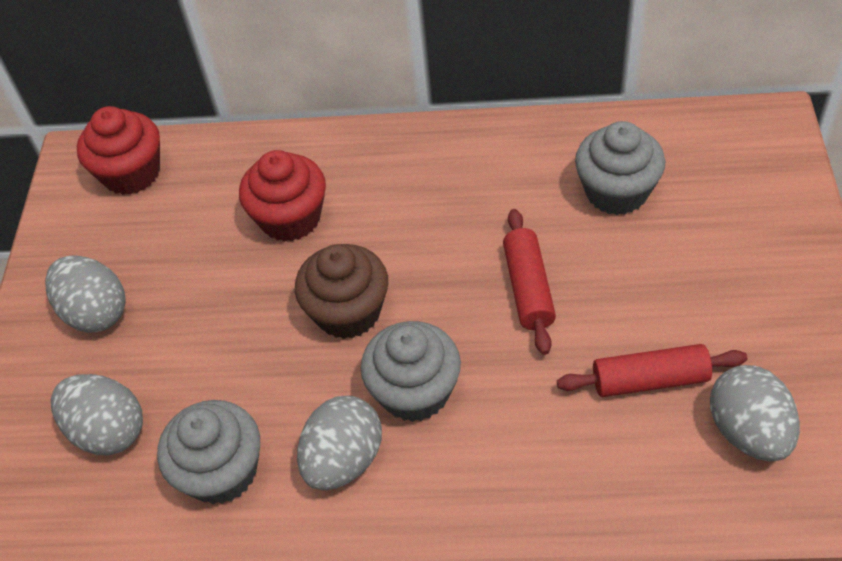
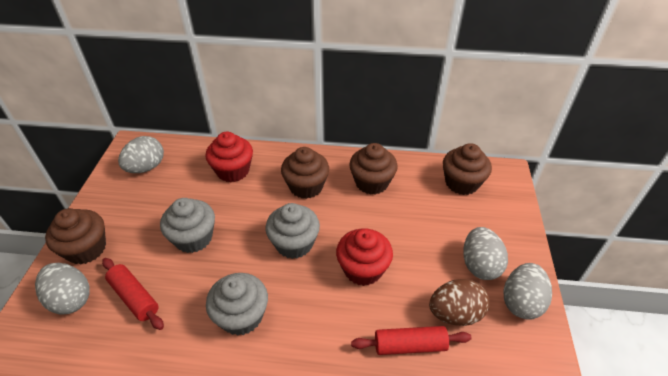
brown cupcake: 1 -> 4
brown egg: 0 -> 1

